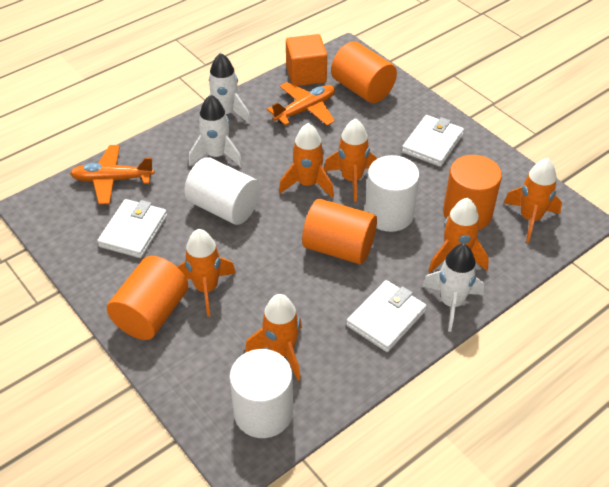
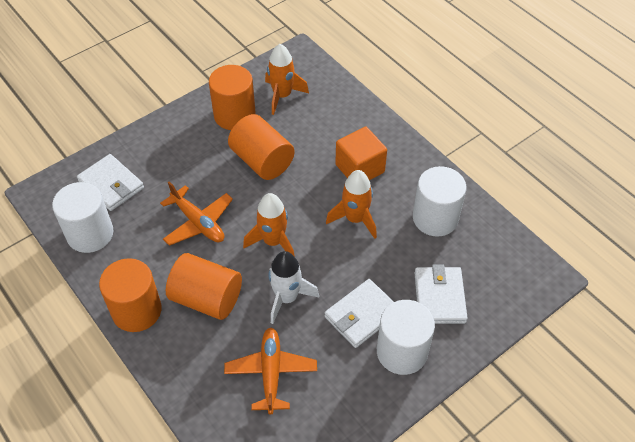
orange rocket: 6 -> 3
white rocket: 3 -> 1

